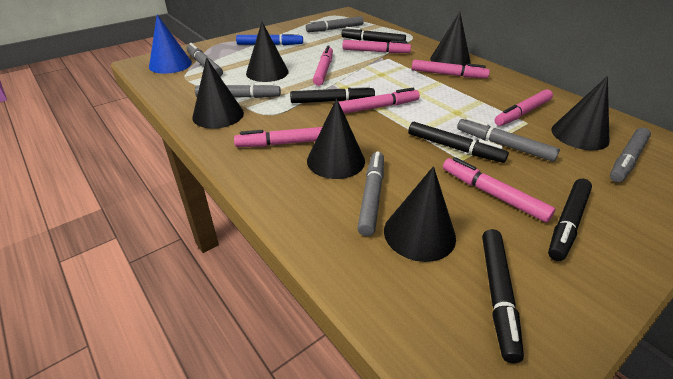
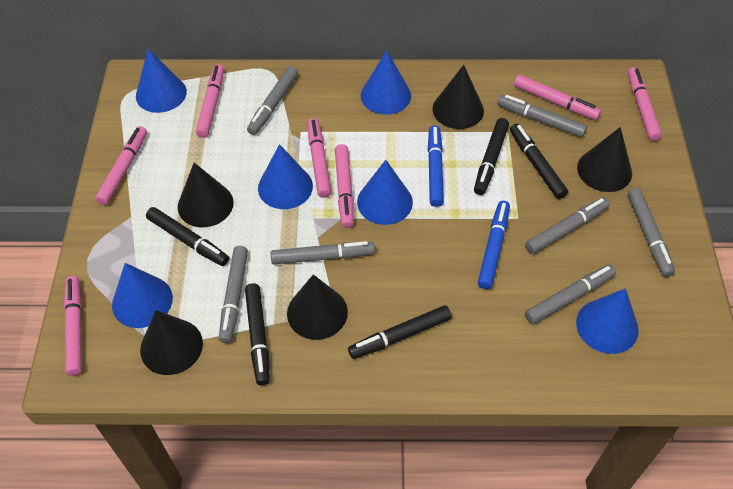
black cone: 6 -> 5
blue cone: 1 -> 6
blue marker: 1 -> 2
grey marker: 6 -> 7

